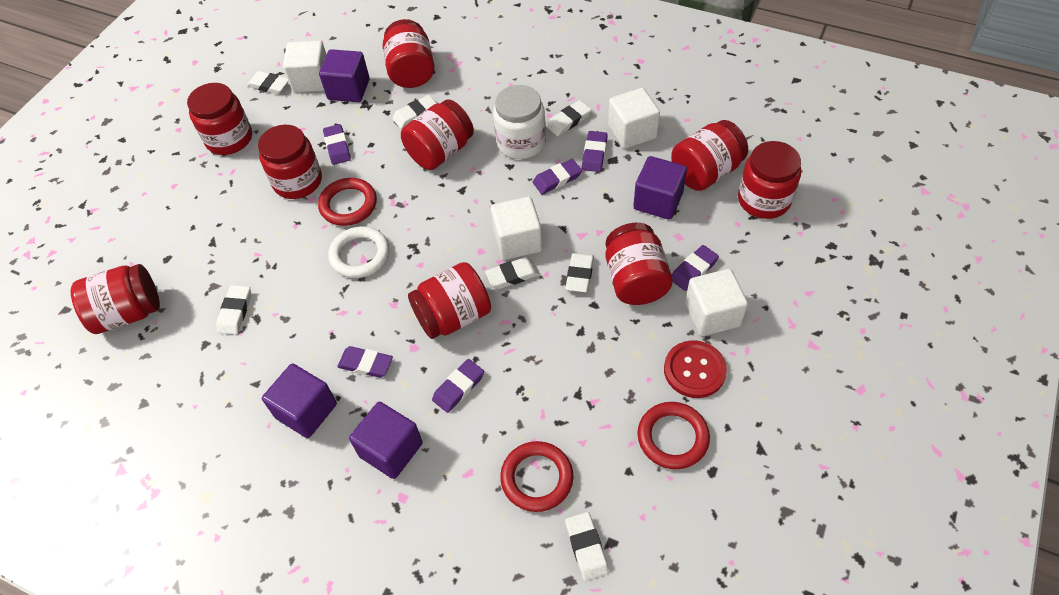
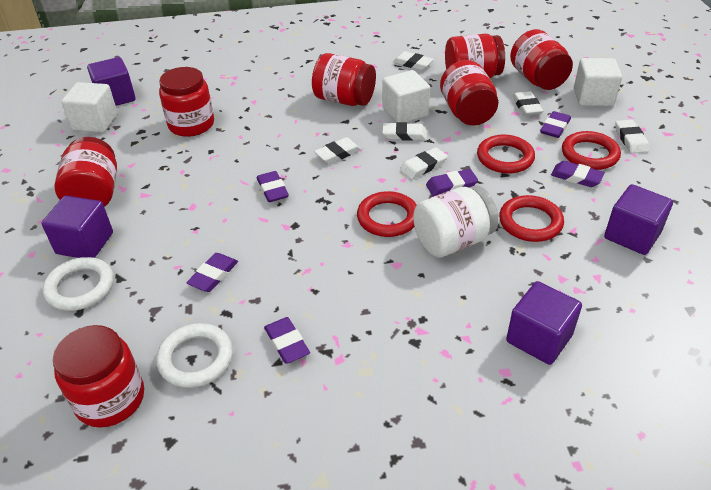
red button: 1 -> 0
red jar: 9 -> 7
red ring: 3 -> 4
white cube: 4 -> 3
white eraser: 7 -> 6
white ring: 1 -> 2

